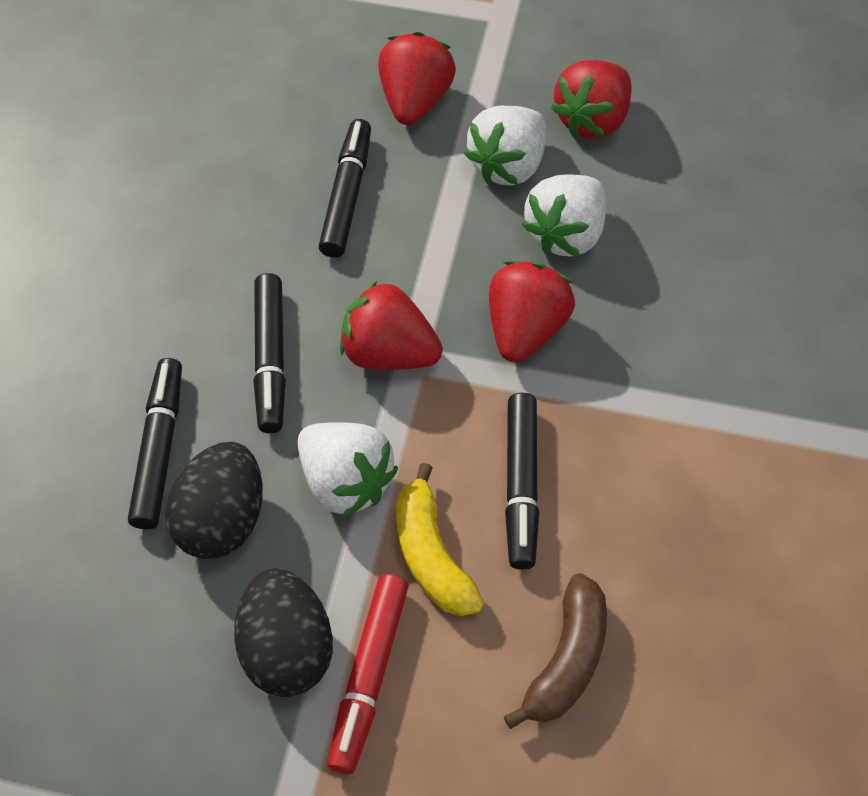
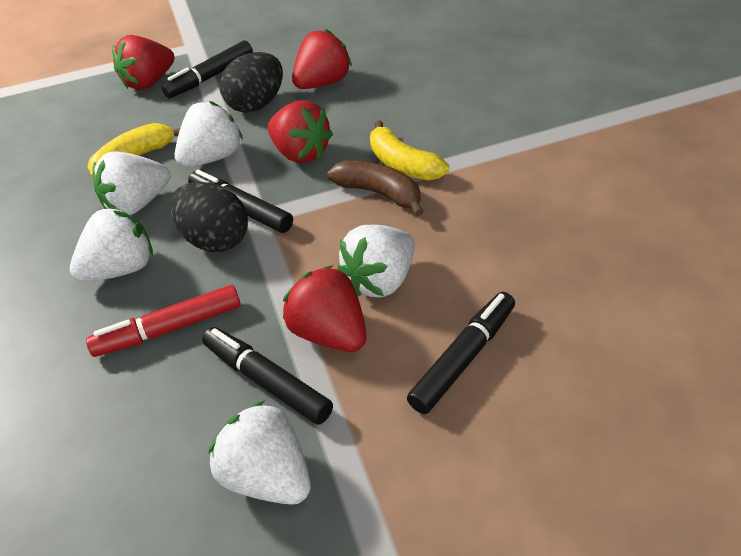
white strawberry: 3 -> 5
yellow banana: 1 -> 2

